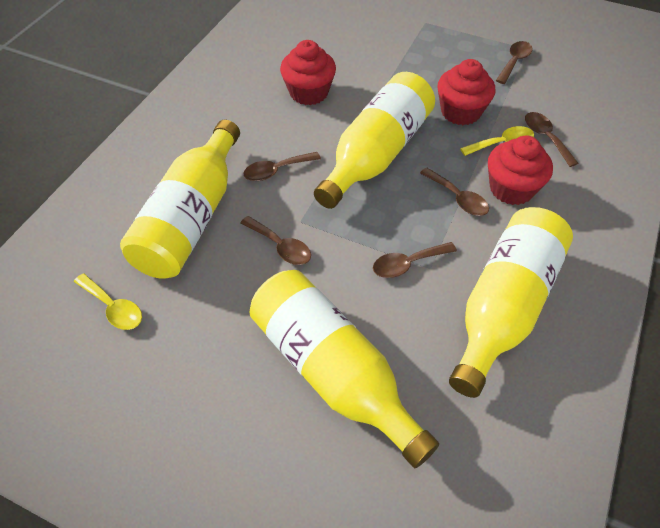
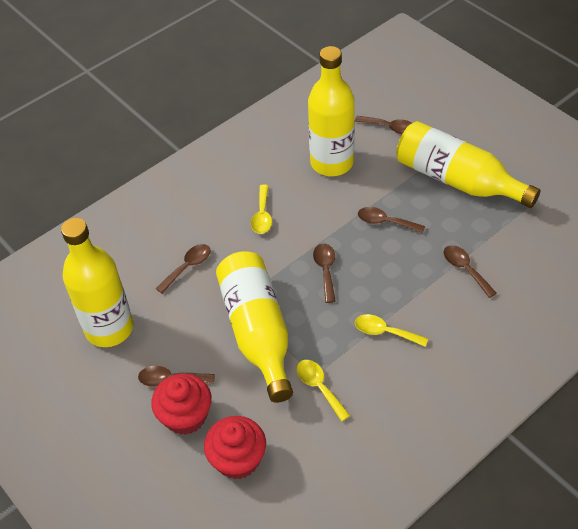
red cupcake: 3 -> 2
yellow spoon: 2 -> 3

